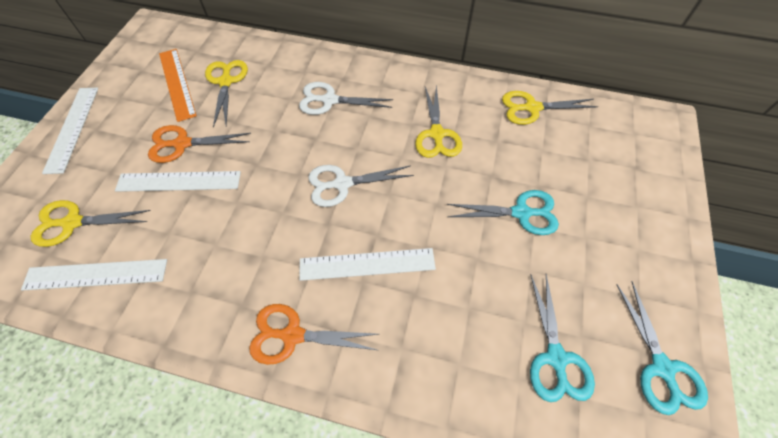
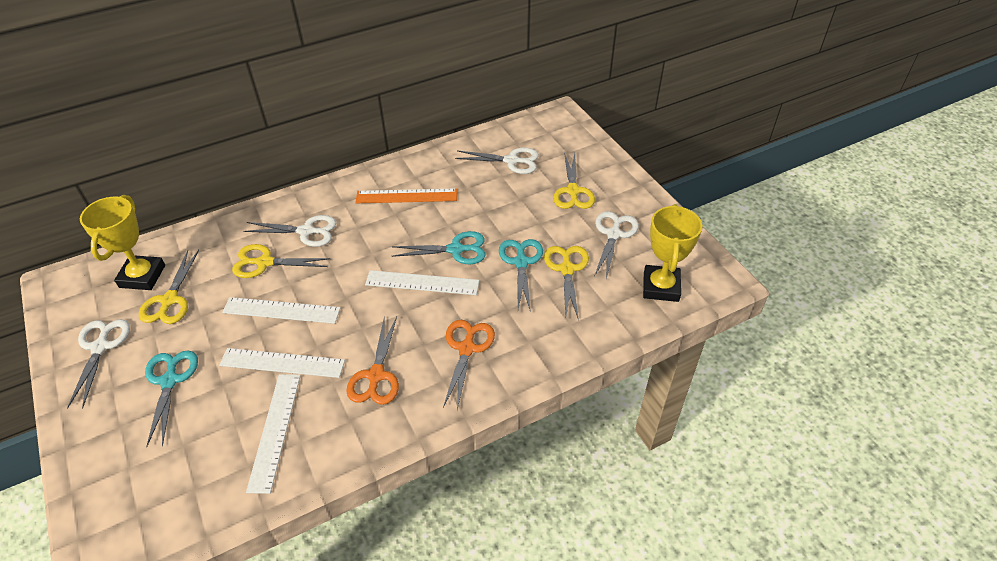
white scissors: 2 -> 4
yellow trophy: 0 -> 2

